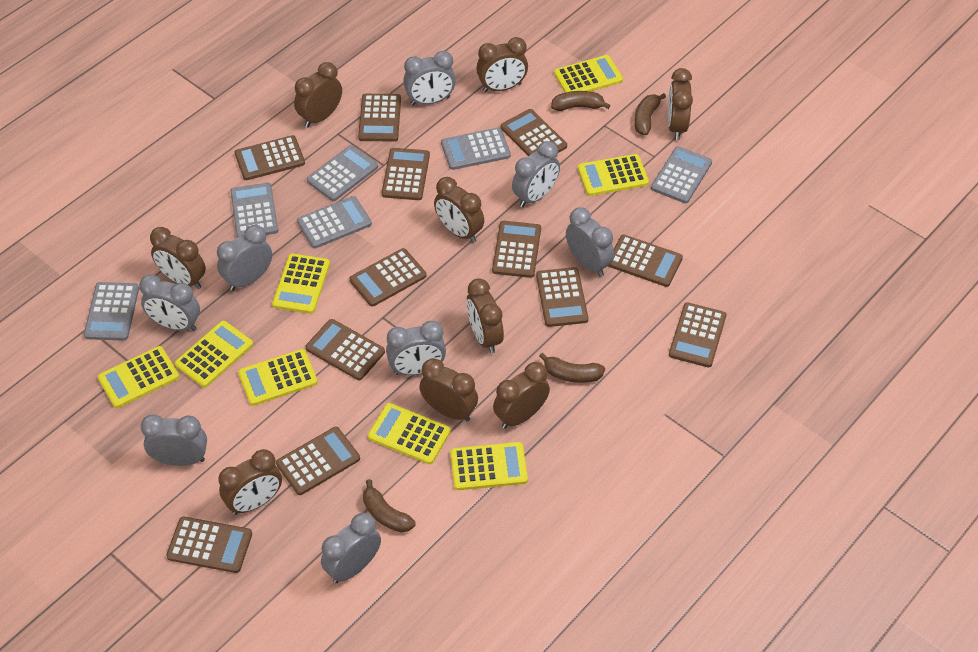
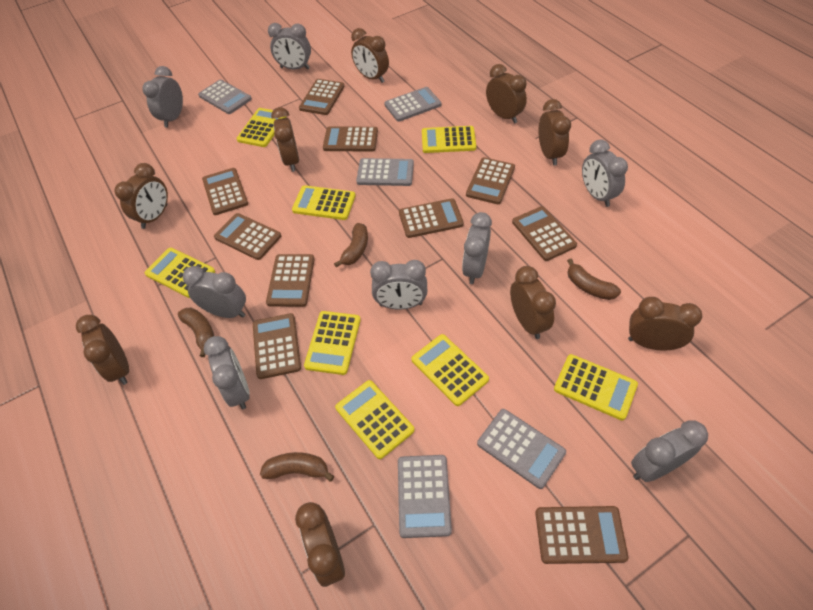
brown calculator: 12 -> 10
grey calculator: 6 -> 5

